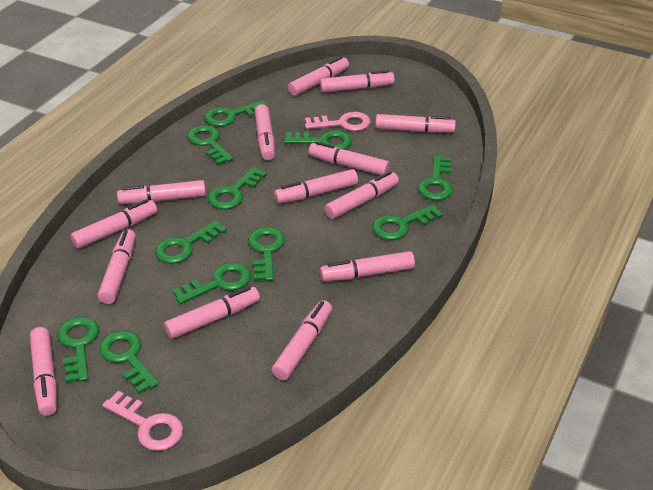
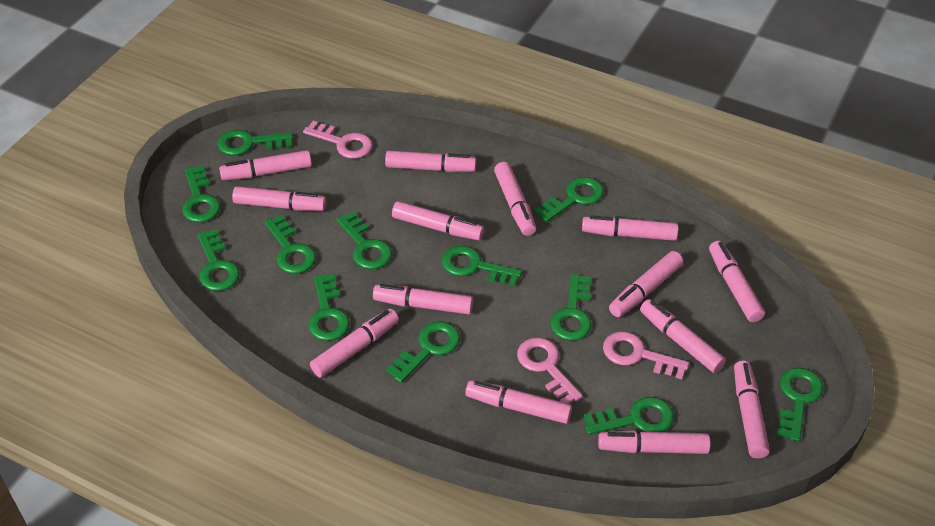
green key: 11 -> 12
pink key: 2 -> 3

